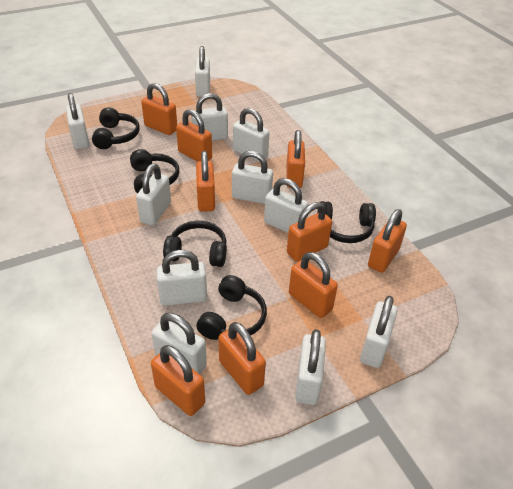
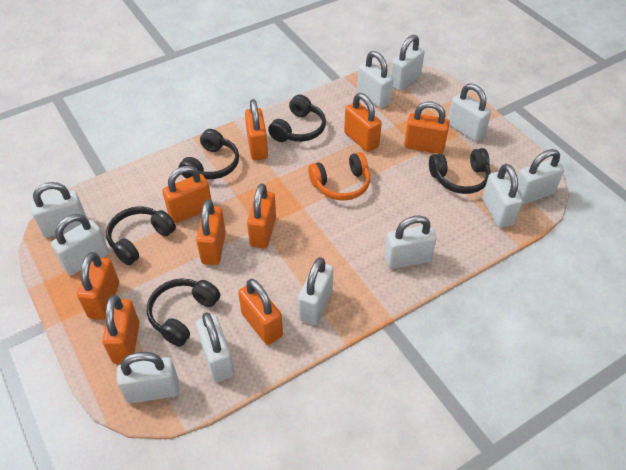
orange headphones: 0 -> 1

